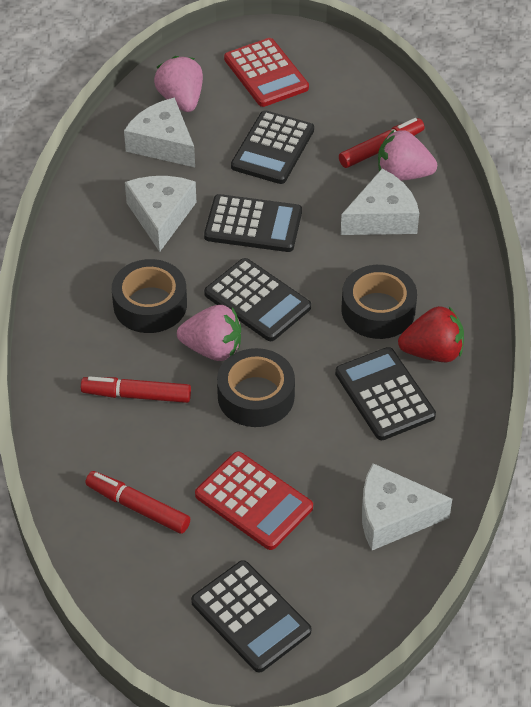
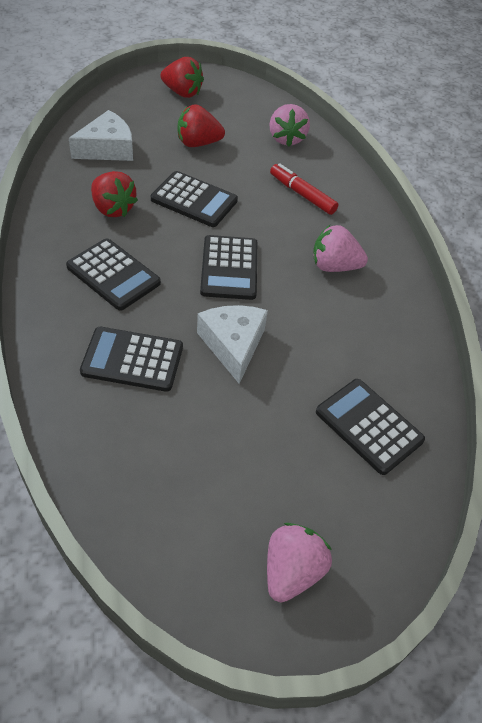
black tape: 3 -> 0
red calculator: 2 -> 0
red marker: 3 -> 1
red strawberry: 1 -> 3
white cheese: 4 -> 2

